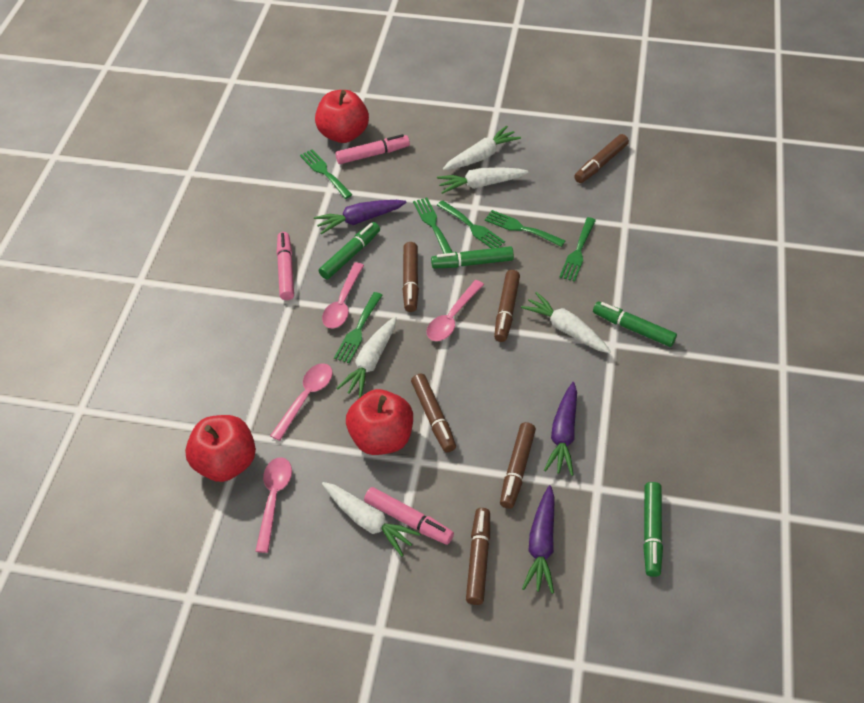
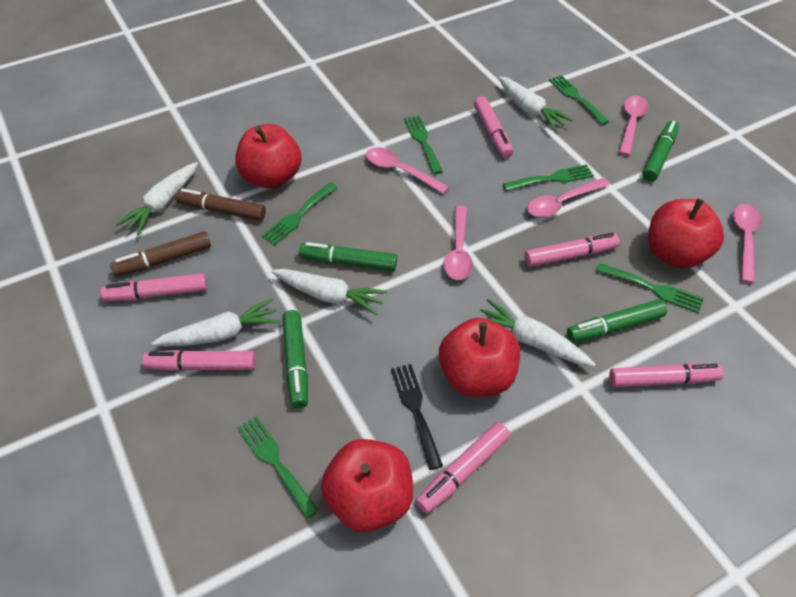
black fork: 0 -> 1
brown marker: 6 -> 2
pink marker: 3 -> 6
pink spoon: 4 -> 5
purple carrot: 3 -> 0
red apple: 3 -> 4

